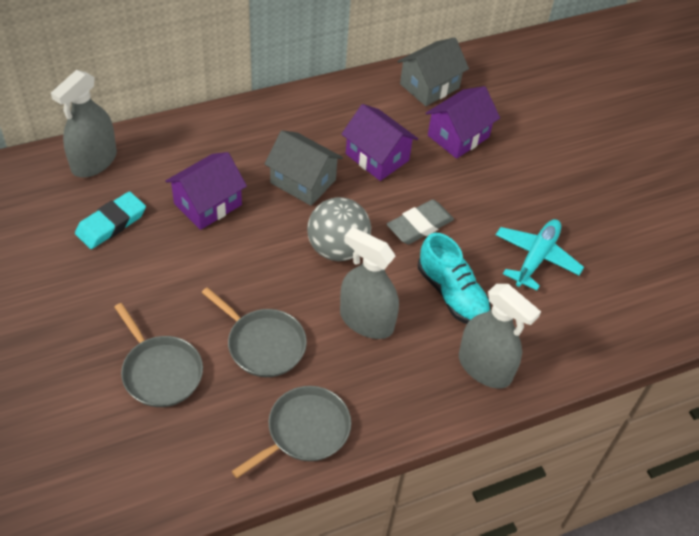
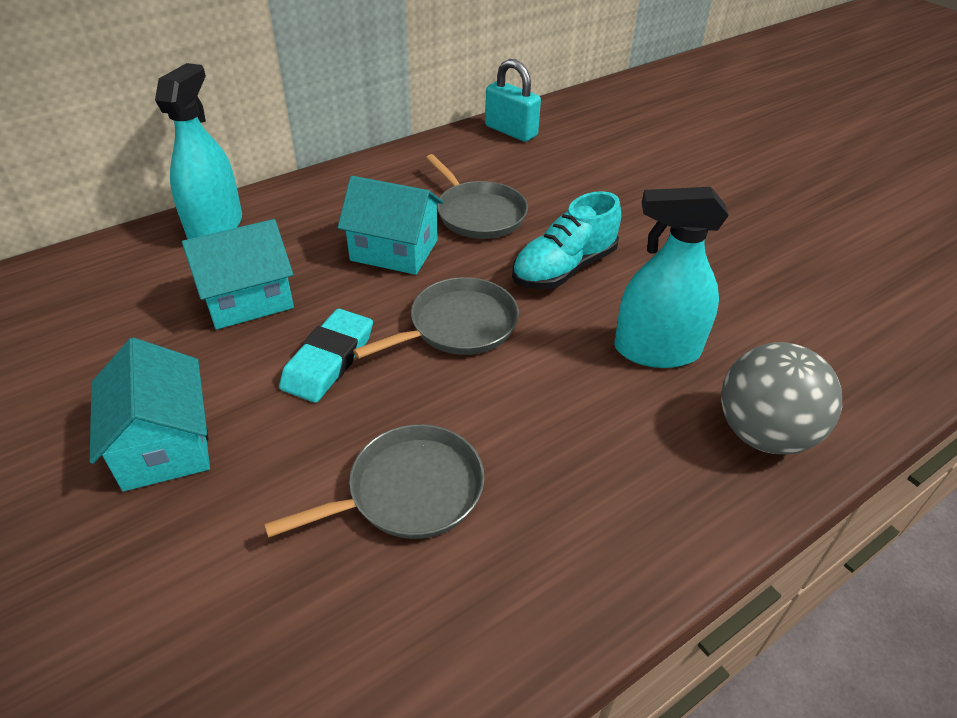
grey eraser: 1 -> 0
grey house: 2 -> 0
grey spray bottle: 3 -> 0
purple house: 3 -> 0
turquoise house: 0 -> 3
turquoise padlock: 0 -> 1
turquoise plane: 1 -> 0
turquoise spray bottle: 0 -> 2

